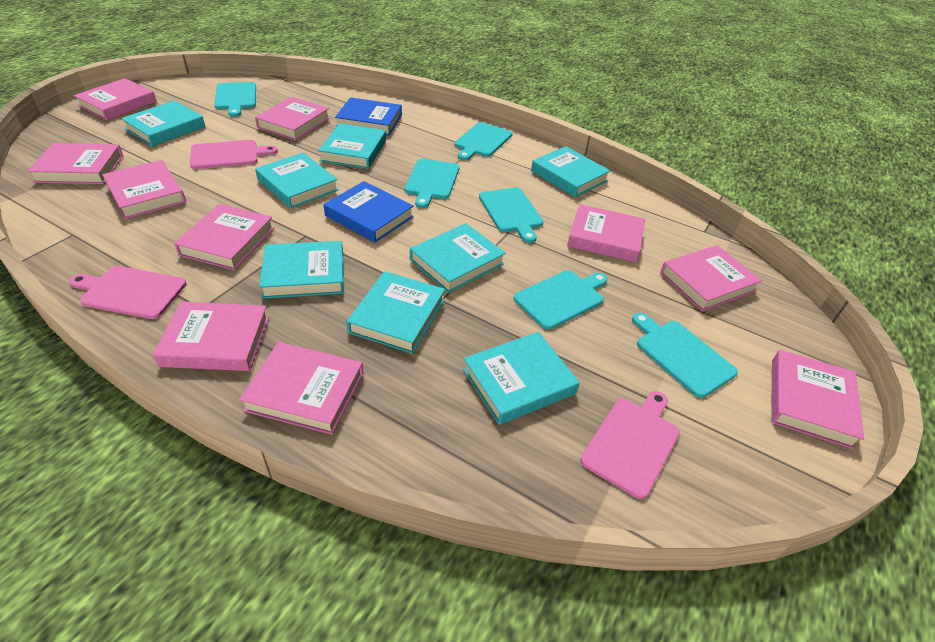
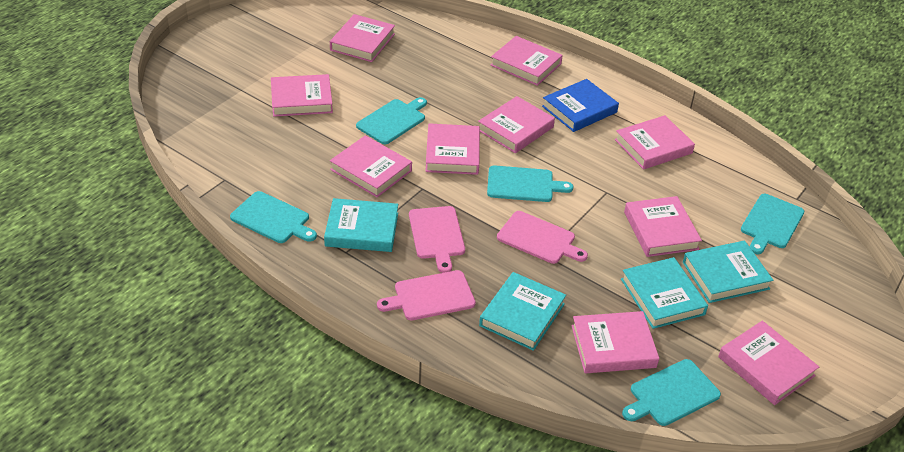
blue book: 2 -> 1
turquoise book: 8 -> 4
turquoise cutting board: 6 -> 5

